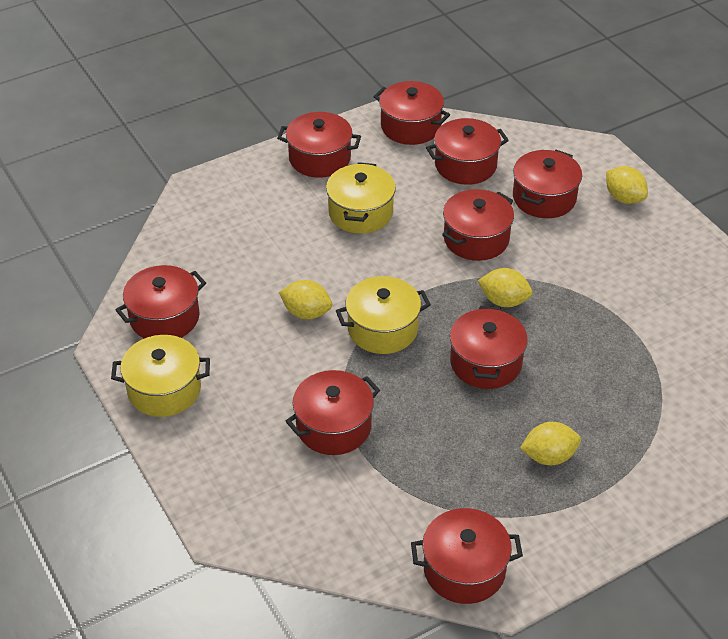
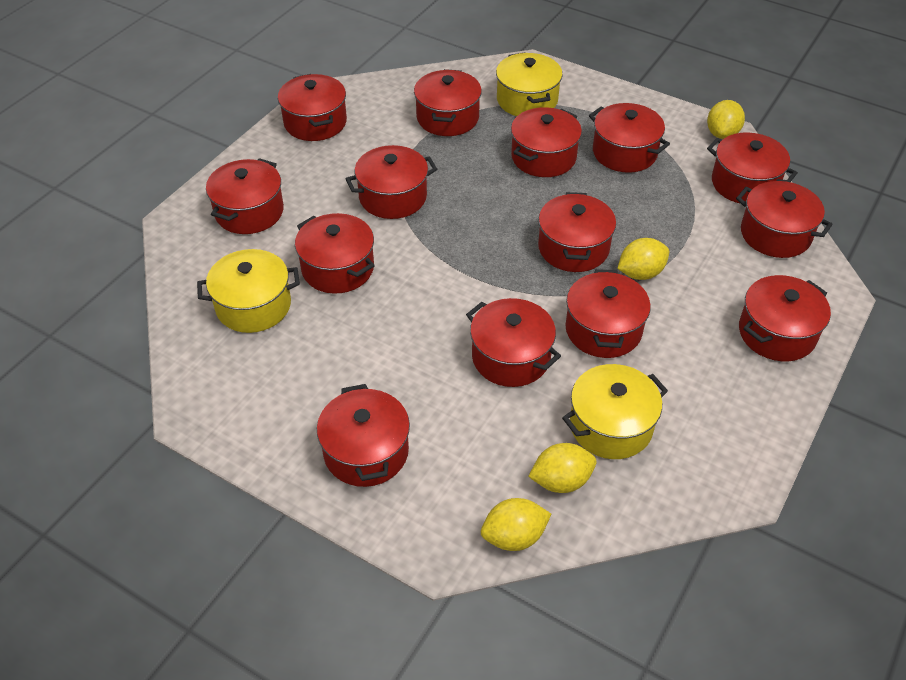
red pot: 9 -> 14

